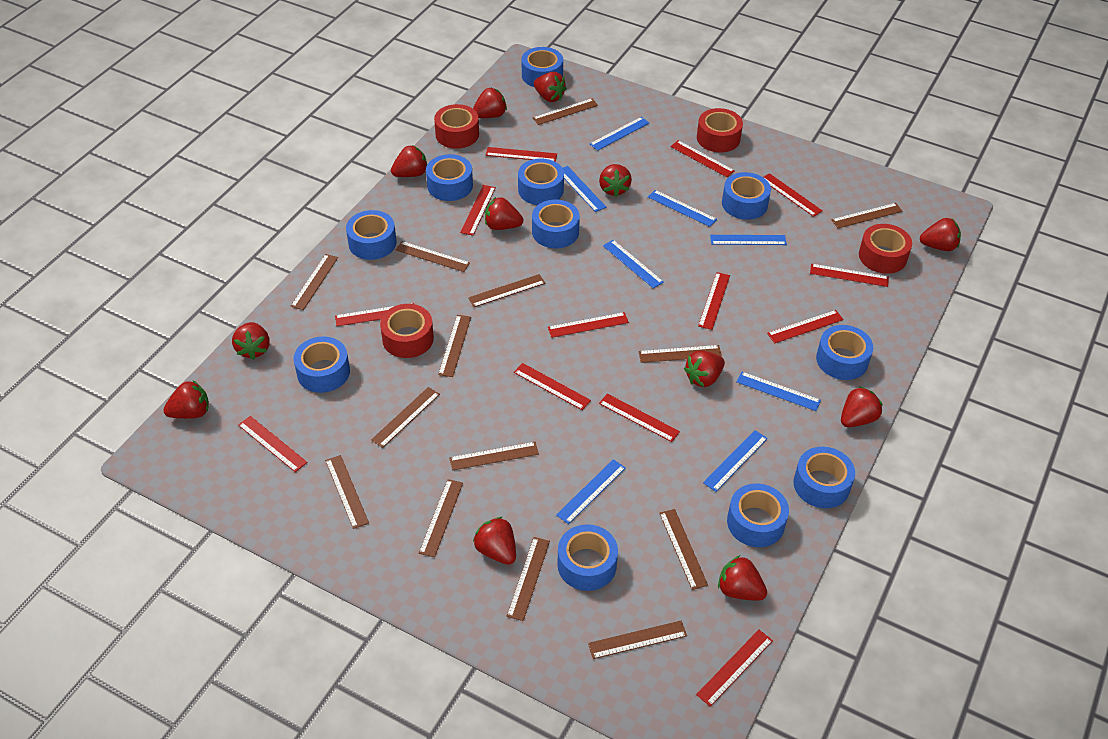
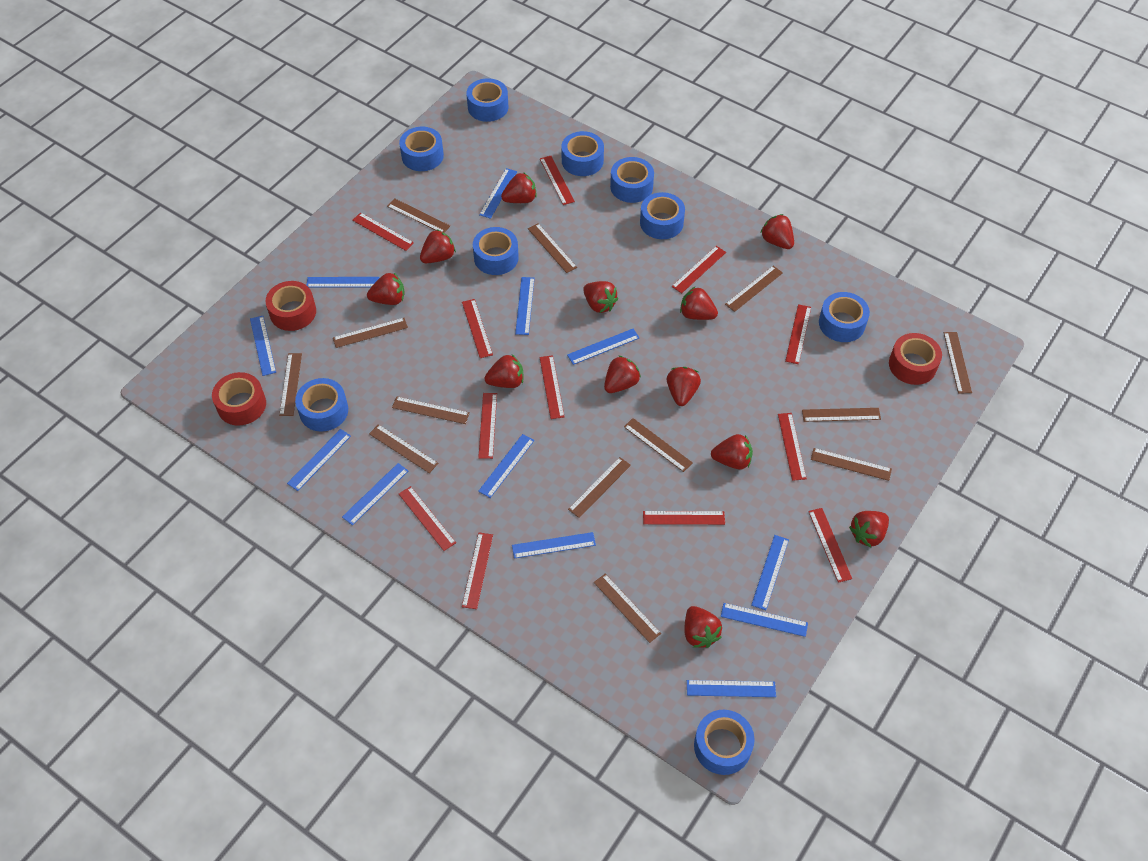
blue ruler: 8 -> 12
blue tape: 11 -> 9
brown ruler: 14 -> 13
red ruler: 13 -> 12
red tape: 4 -> 3

